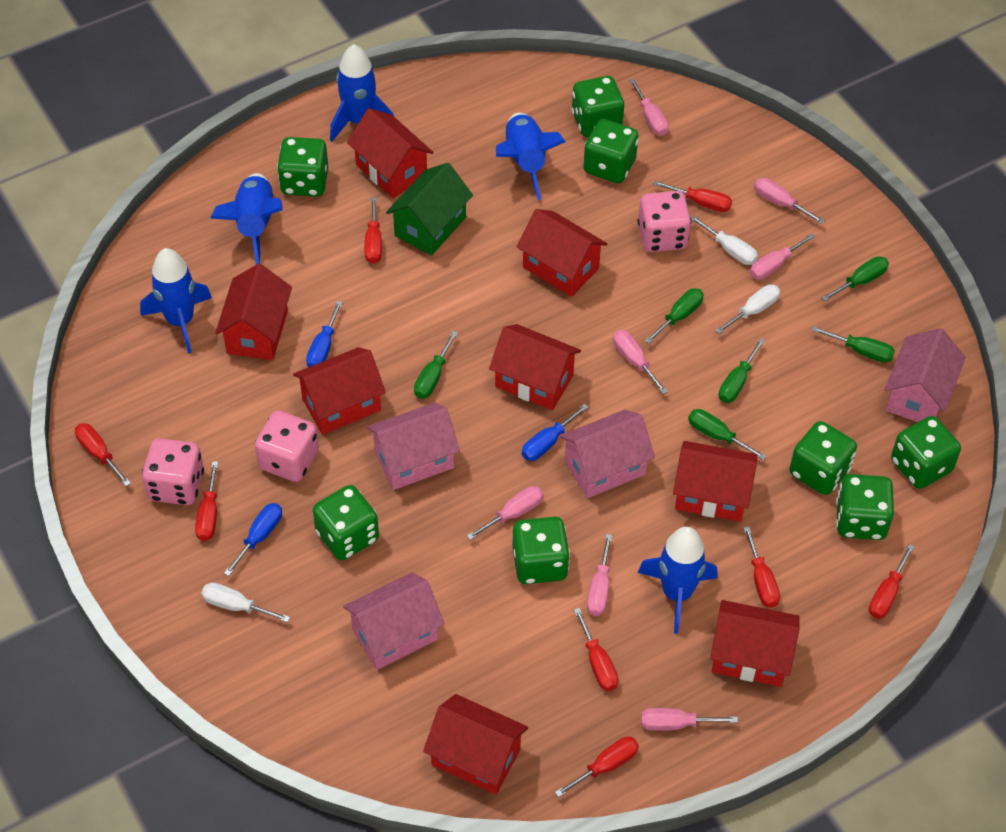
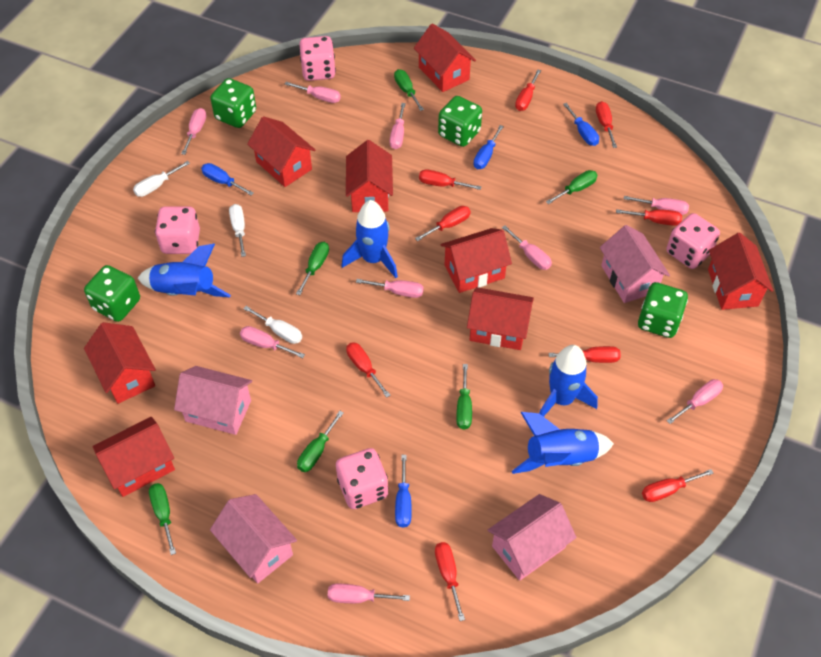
blue rocket: 5 -> 4
blue screwdriver: 3 -> 4
green dice: 8 -> 4
green house: 1 -> 0
pink dice: 3 -> 4
pink screwdriver: 7 -> 9
red screwdriver: 8 -> 9

